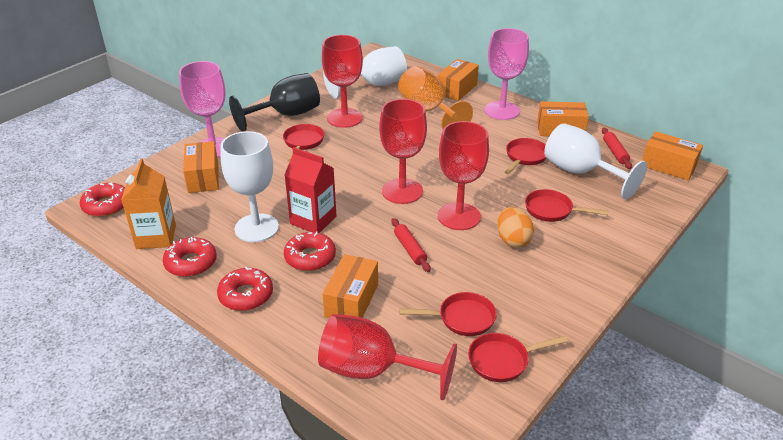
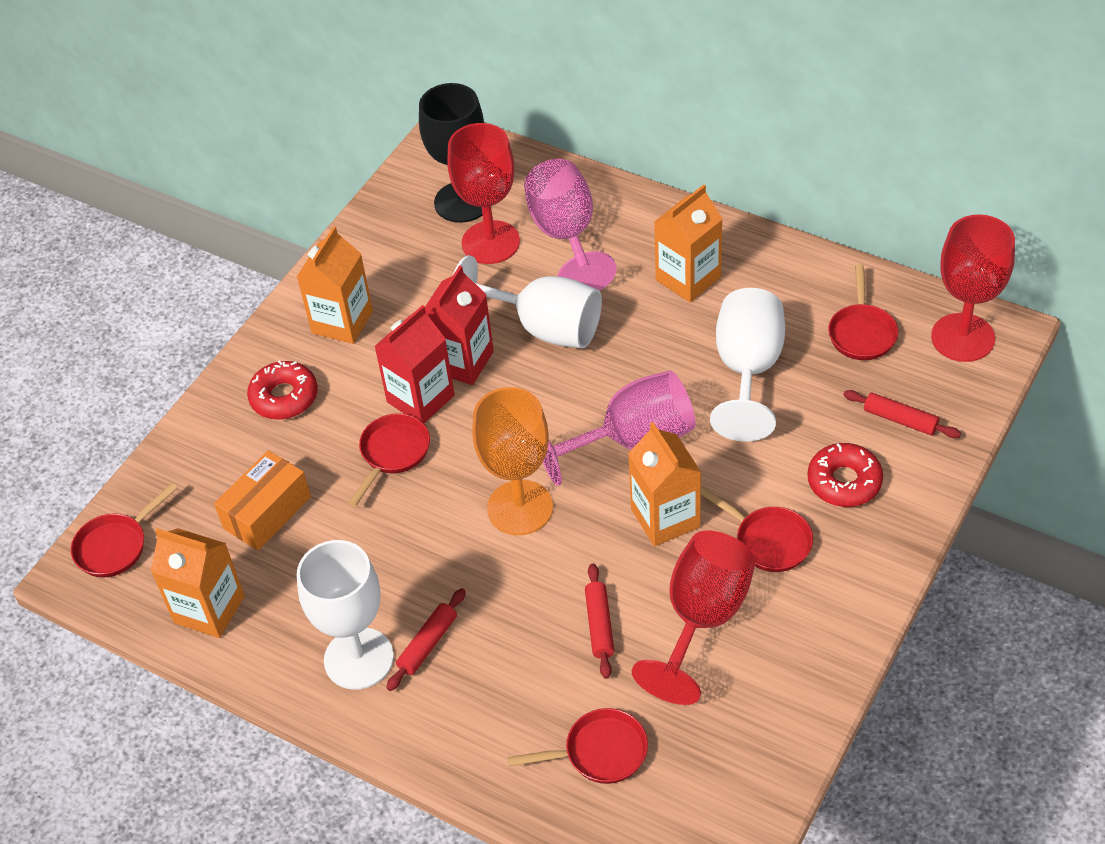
orange box: 5 -> 1
orange carton: 1 -> 4
orange egg: 1 -> 0
red carton: 1 -> 2
red donut: 4 -> 2
red goblet: 4 -> 3
red rolling pin: 2 -> 3

